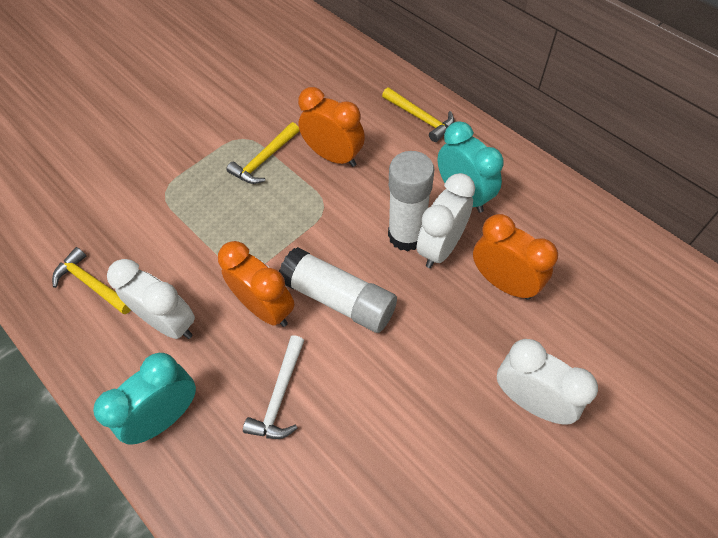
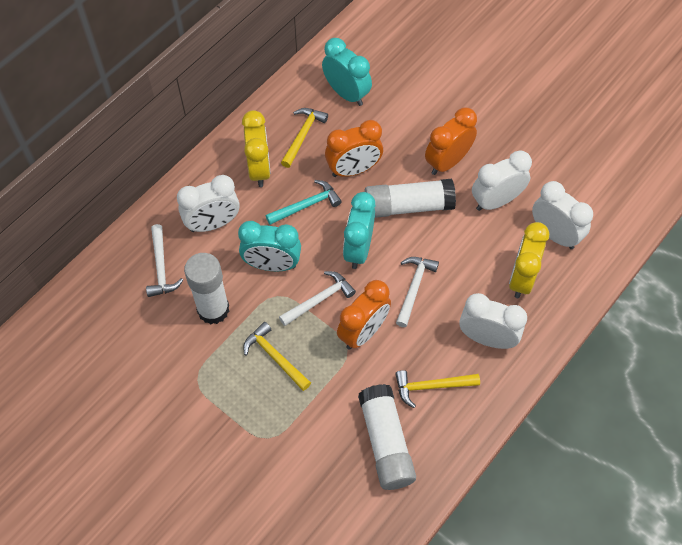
turquoise clock: 2 -> 3
turquoise hammer: 0 -> 1
white clock: 3 -> 4
white glue stick: 2 -> 3
white hammer: 1 -> 3
yellow clock: 0 -> 2

